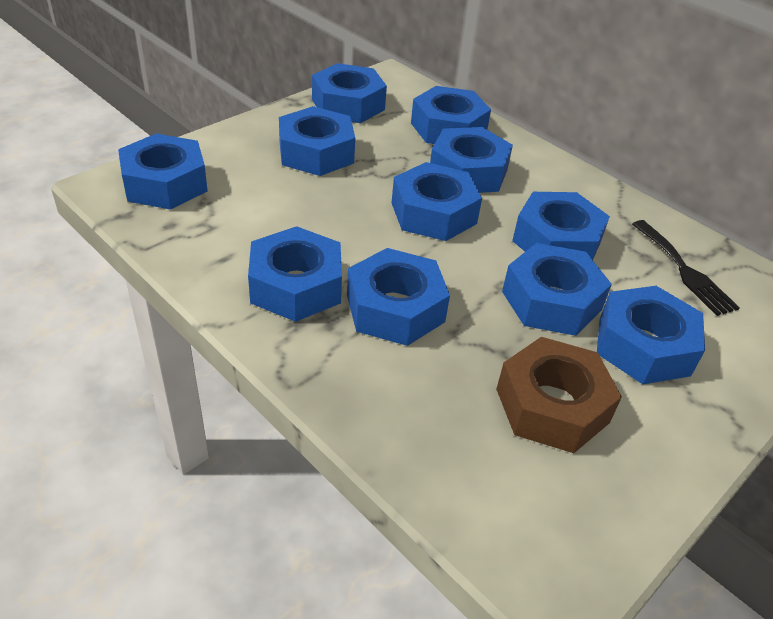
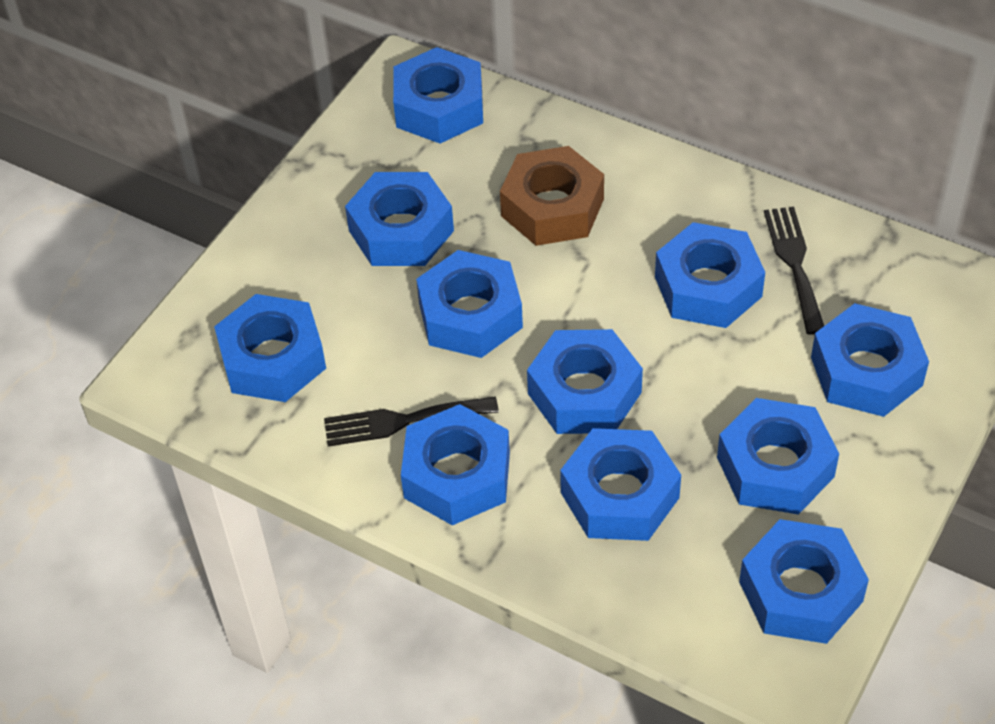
black fork: 1 -> 2

